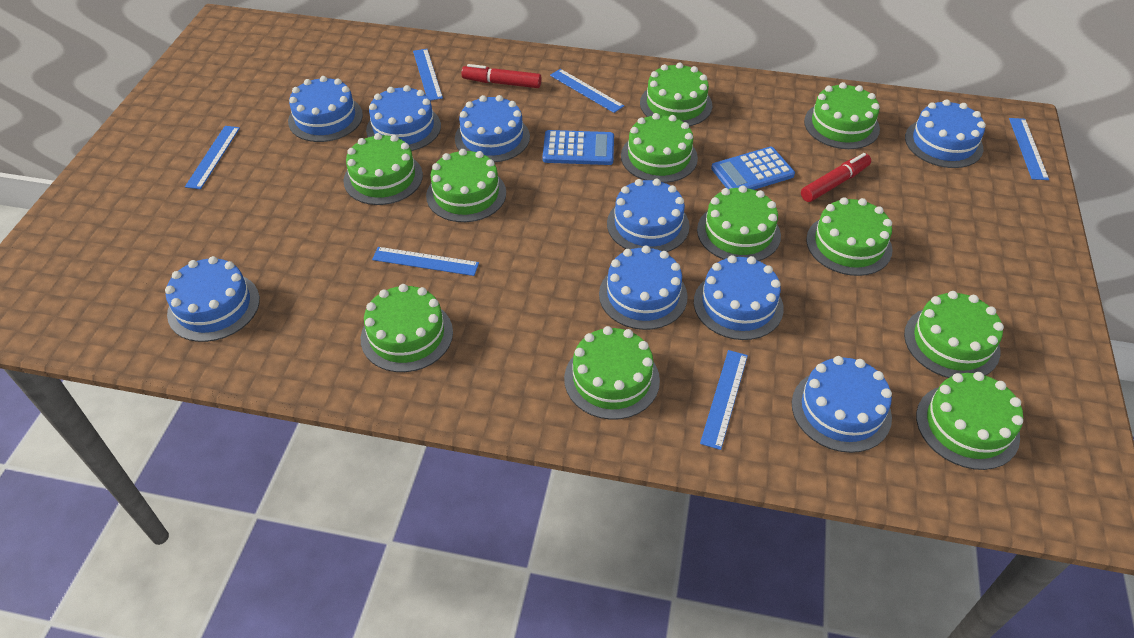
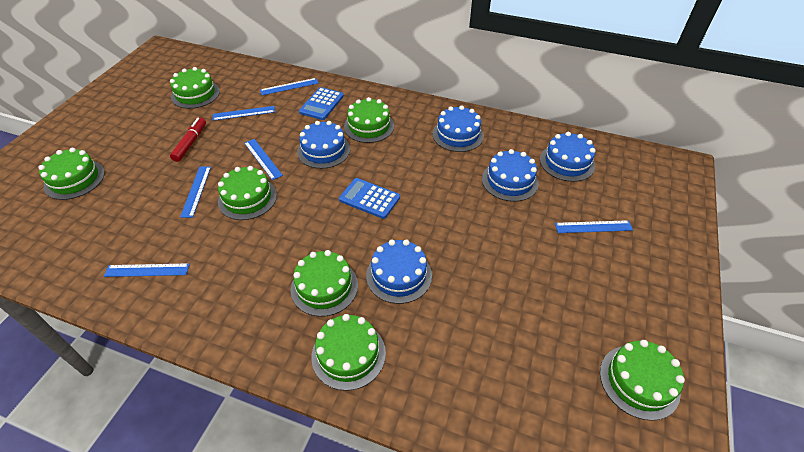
blue cake: 9 -> 5
green cake: 11 -> 7
red marker: 2 -> 1

